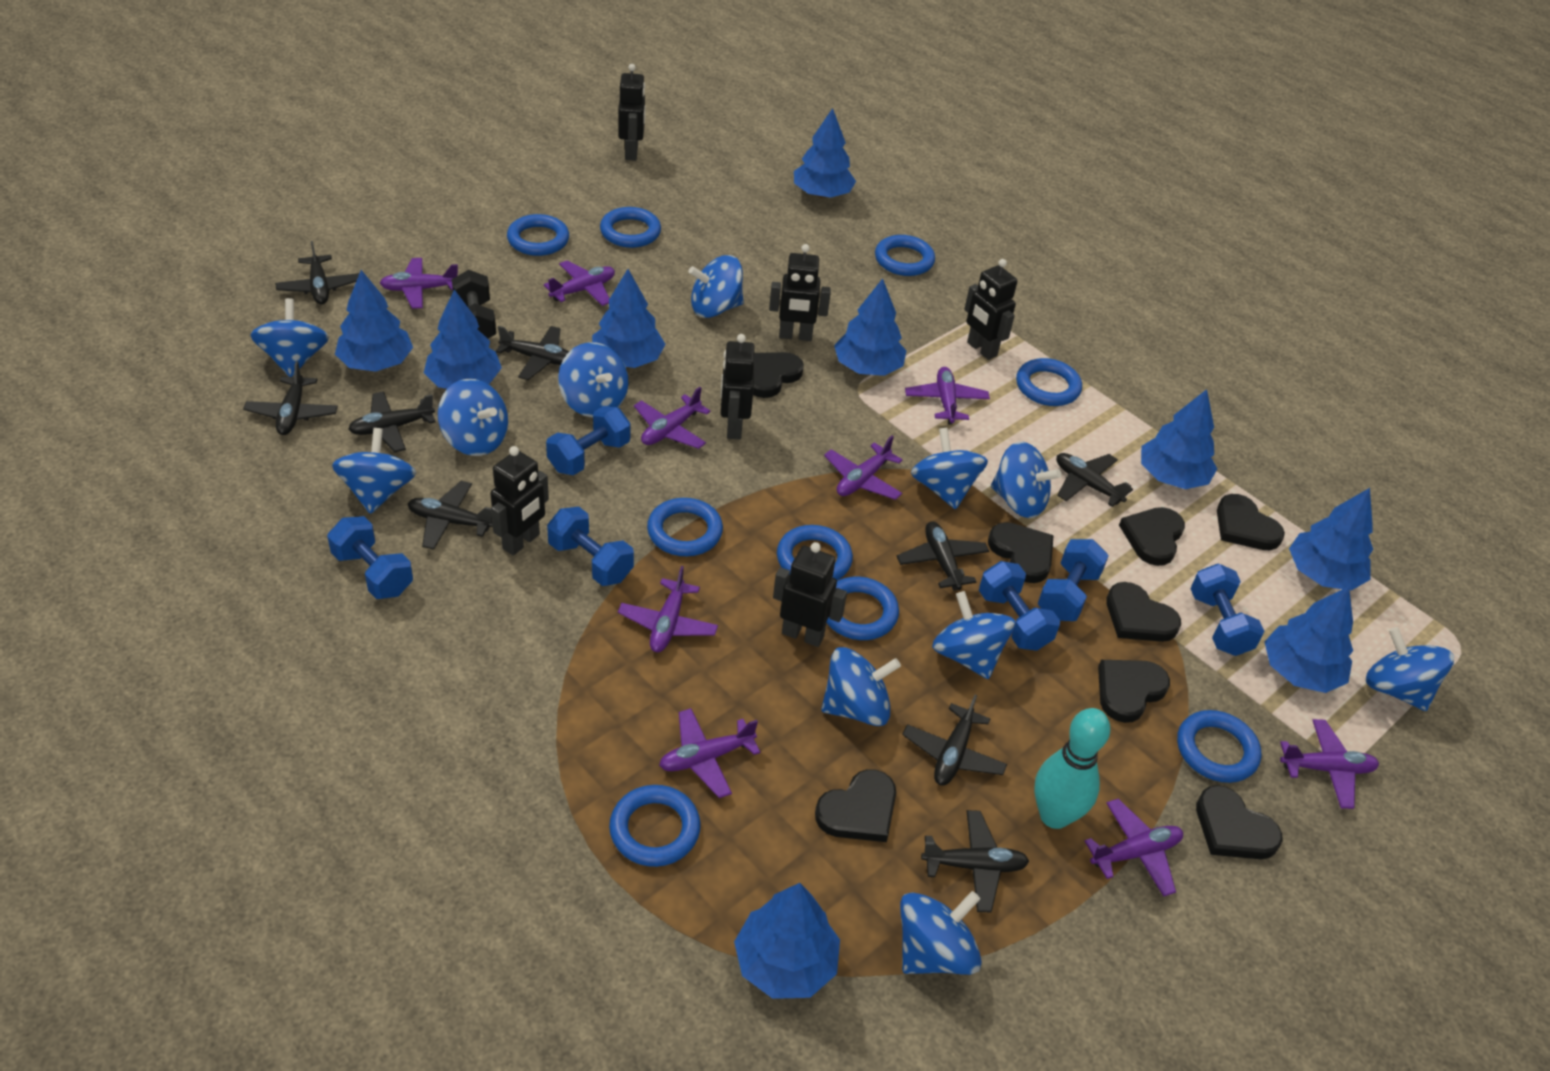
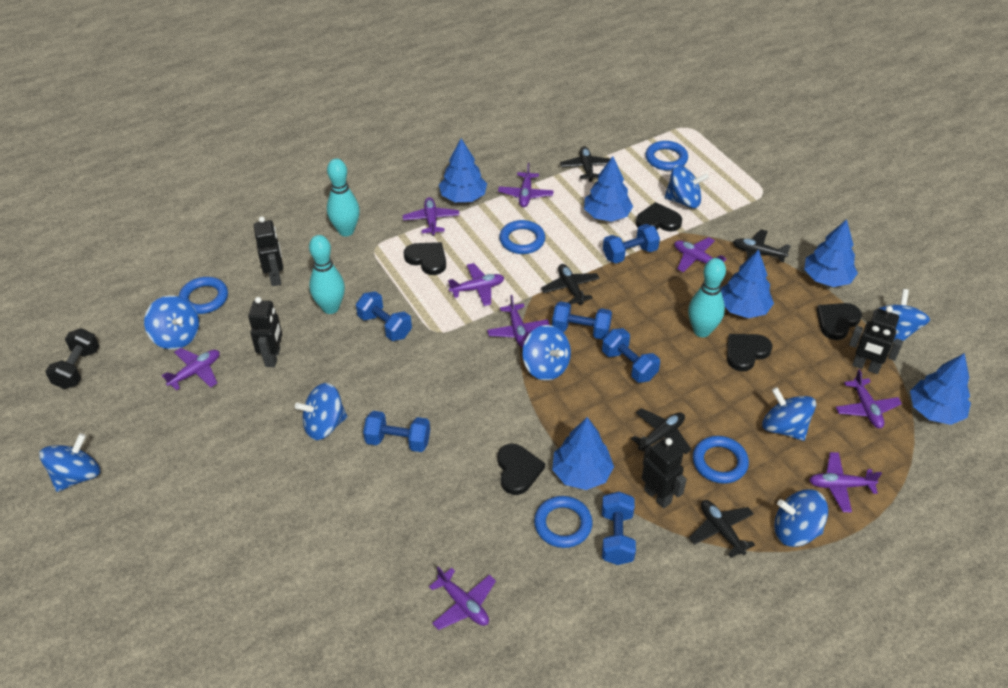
black heart: 8 -> 5
black plane: 9 -> 5
black robot: 6 -> 4
blue ring: 9 -> 5
blue spinning top: 11 -> 8
blue tree: 9 -> 6
turquoise bowling pin: 1 -> 3

